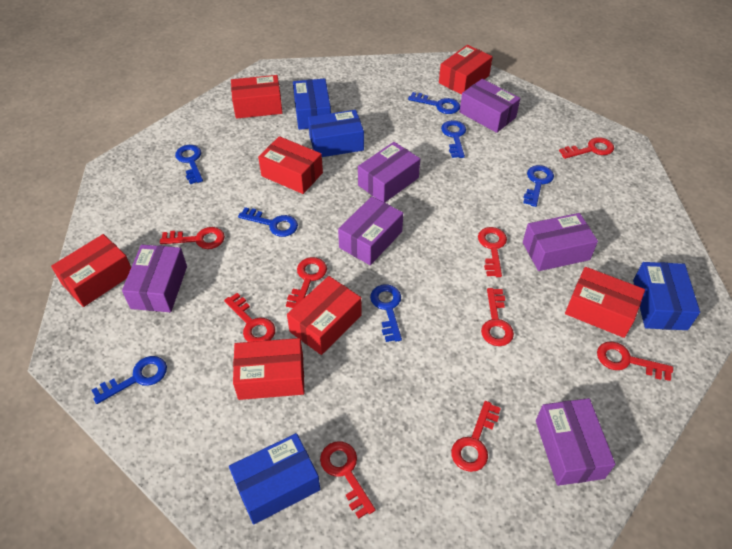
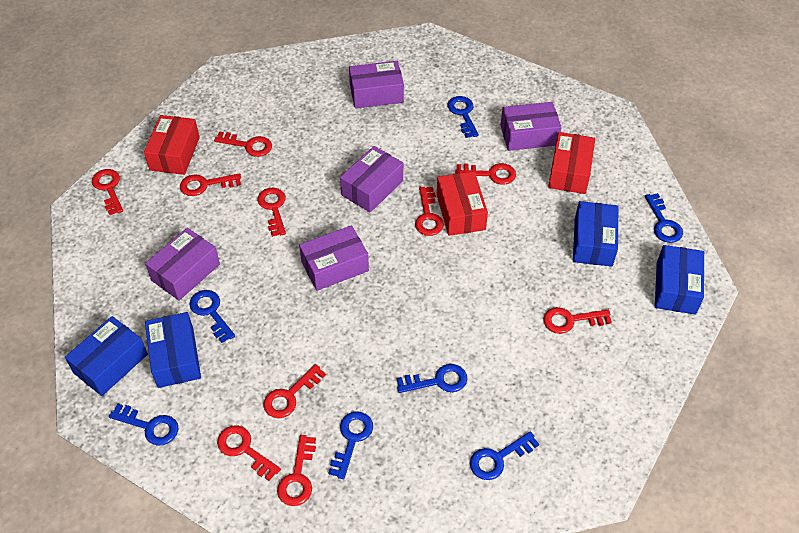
purple box: 6 -> 5
red box: 7 -> 3
red key: 9 -> 10

